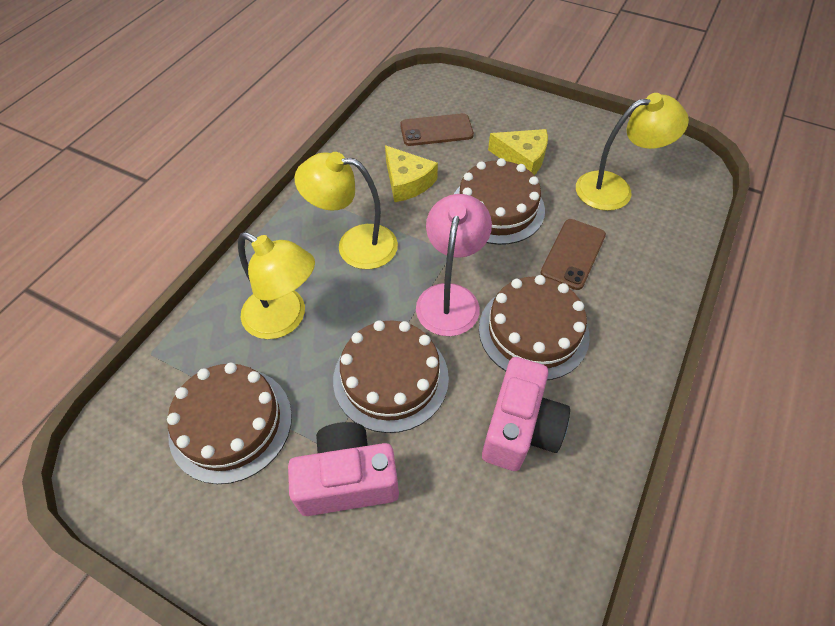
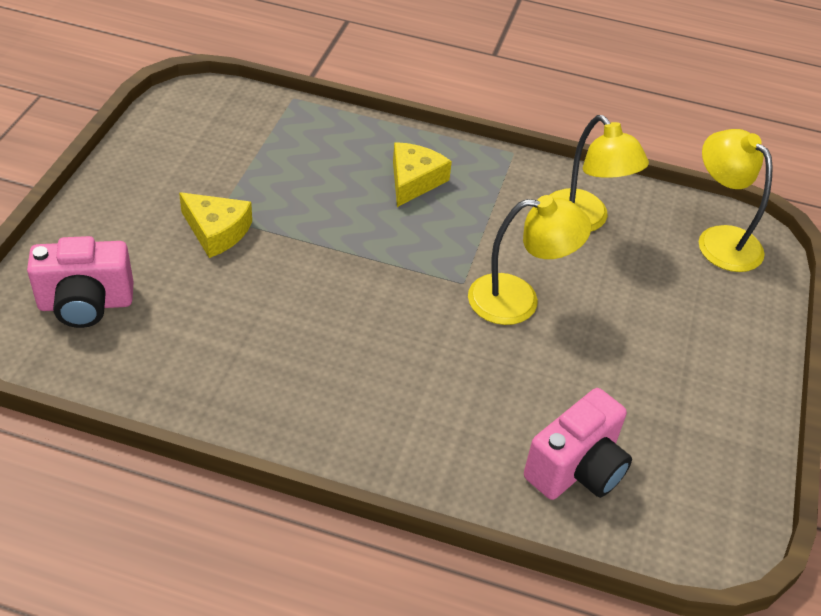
brown cake: 4 -> 0
brown phone: 2 -> 0
pink lamp: 1 -> 0

